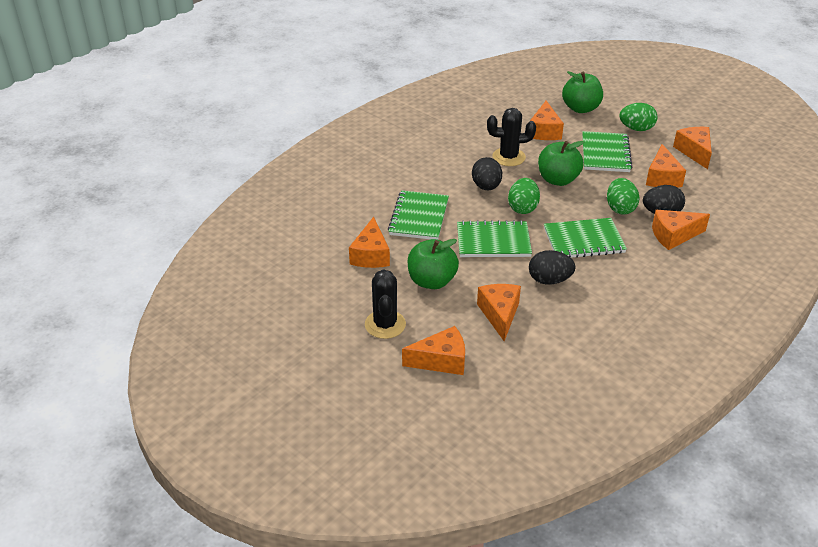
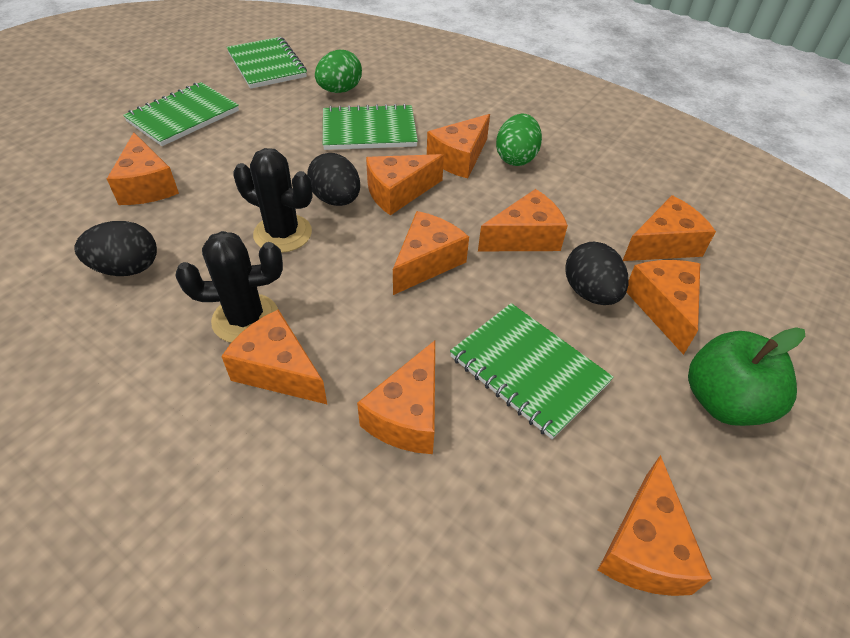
green apple: 3 -> 1
green egg: 3 -> 2
orange cheese: 7 -> 10

